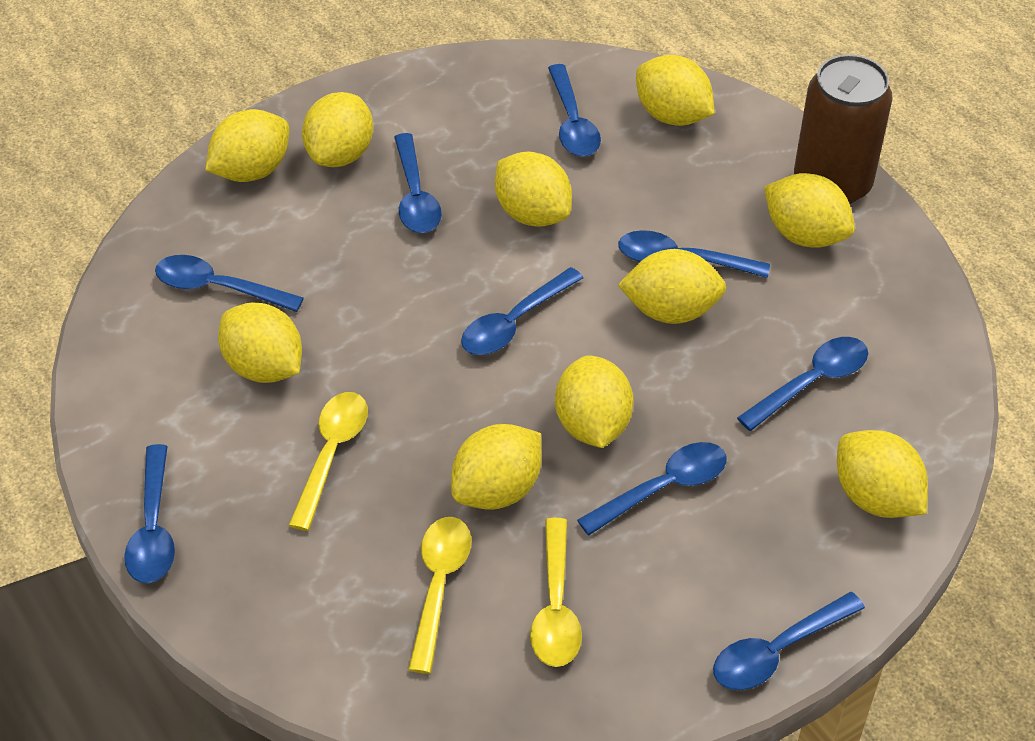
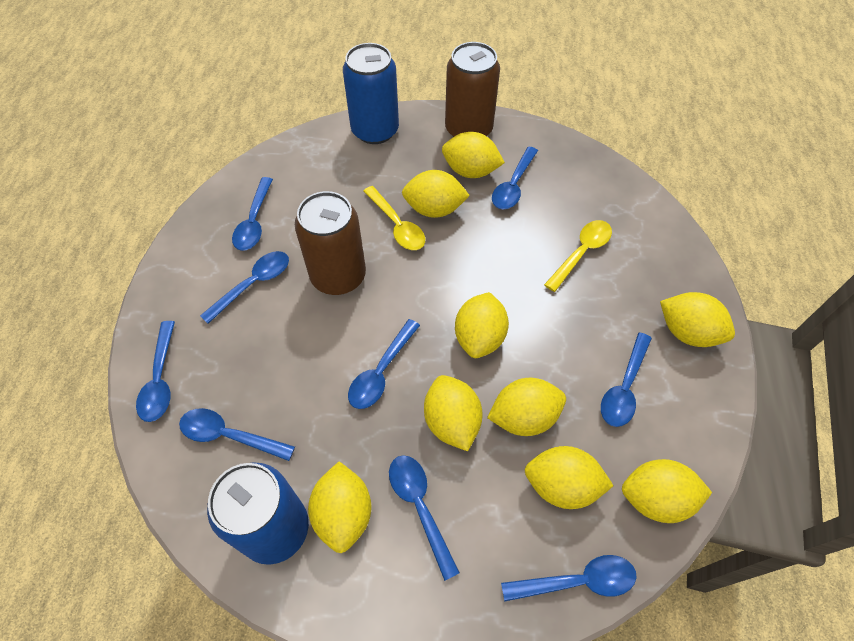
blue can: 0 -> 2
brown can: 1 -> 2
yellow lemon: 10 -> 9
yellow spoon: 3 -> 2

